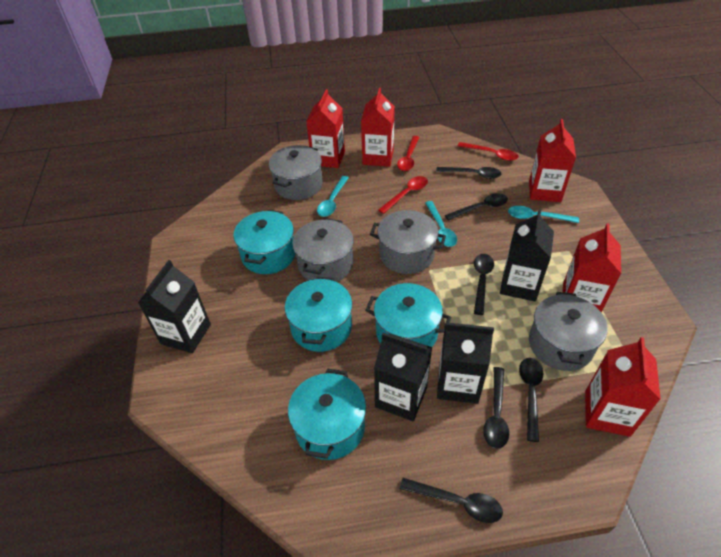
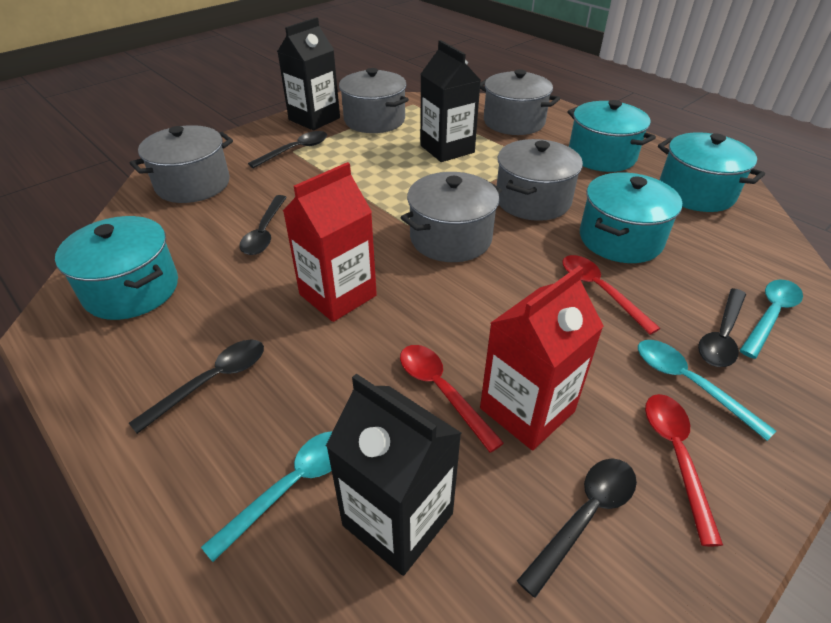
black carton: 4 -> 3
black spoon: 6 -> 5
grey pot: 4 -> 5
red carton: 5 -> 2

